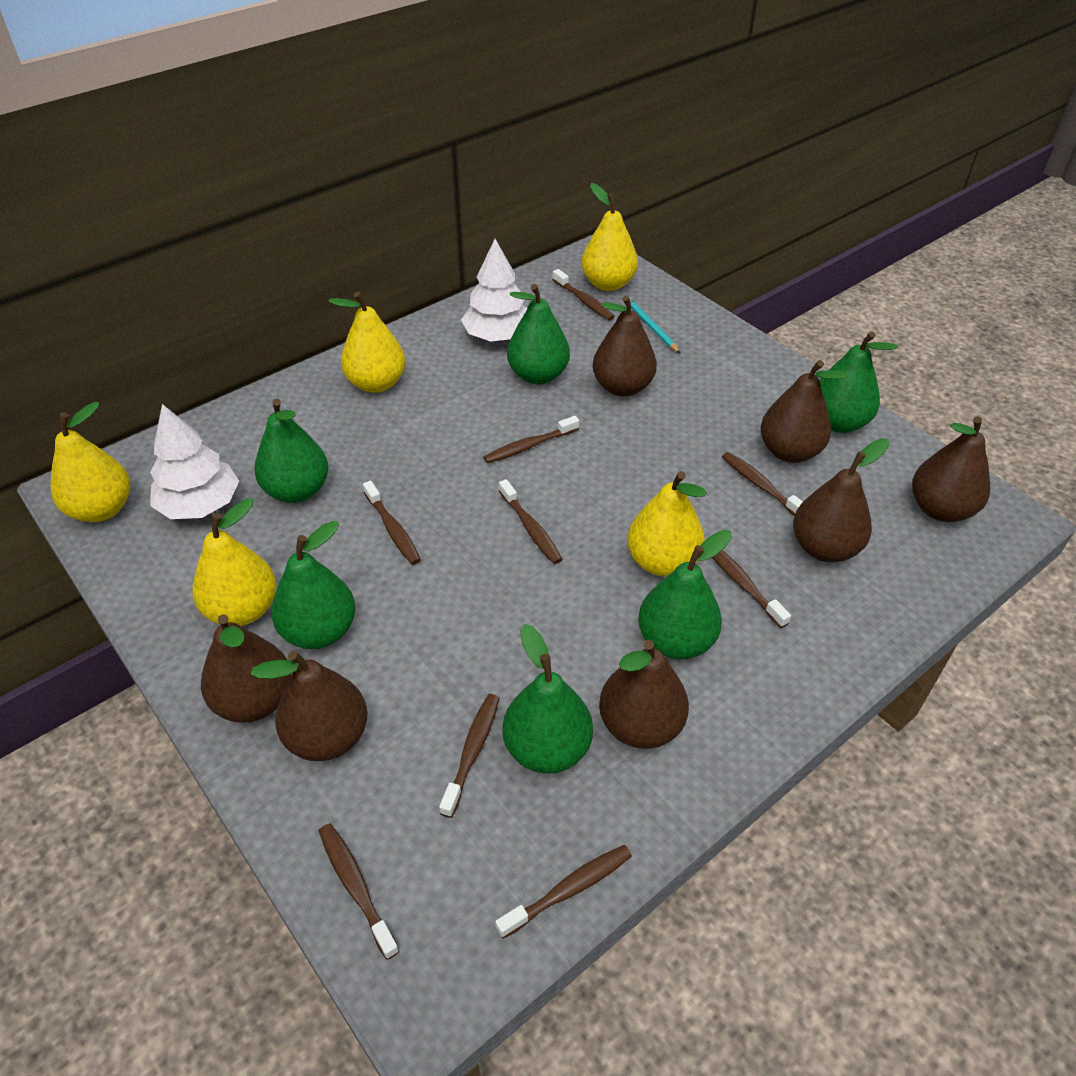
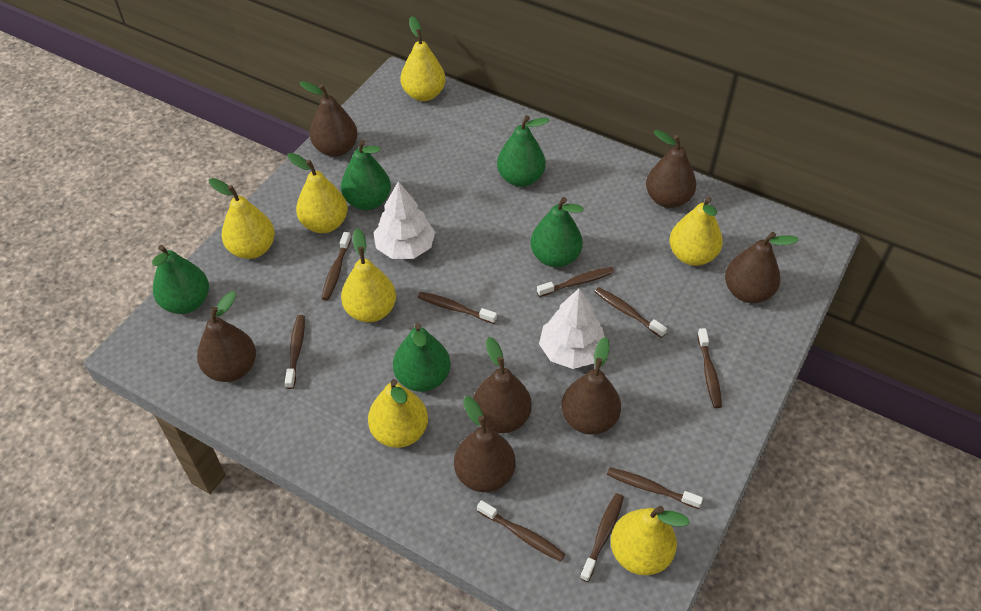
green pear: 6 -> 5
turquoise pencil: 1 -> 0
yellow pear: 5 -> 7

